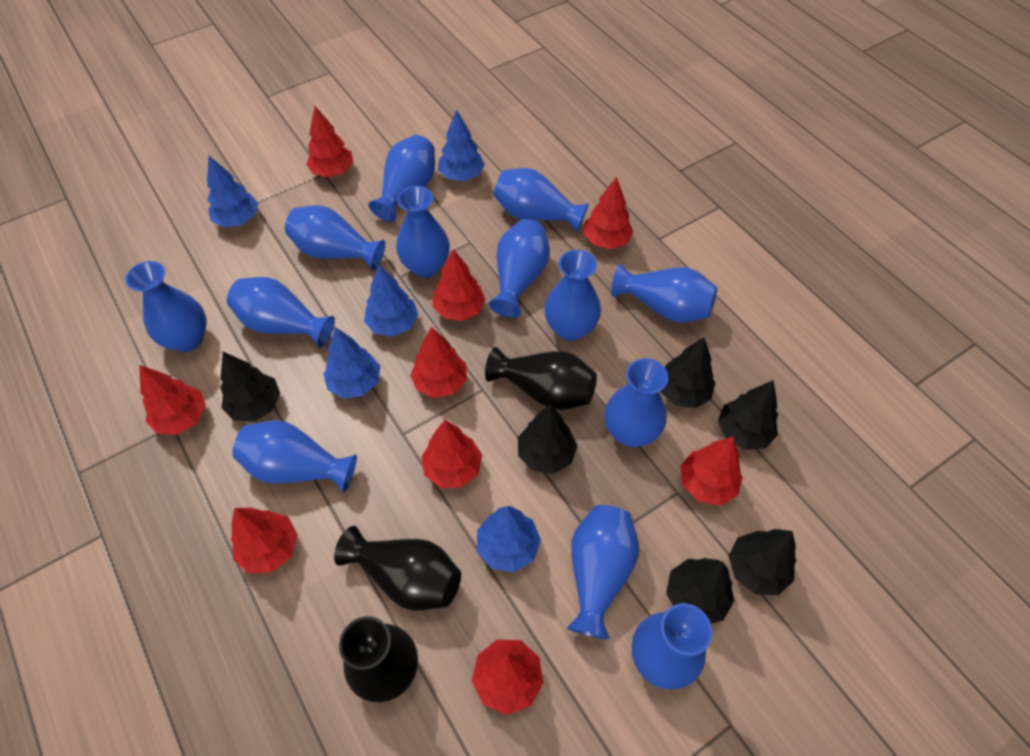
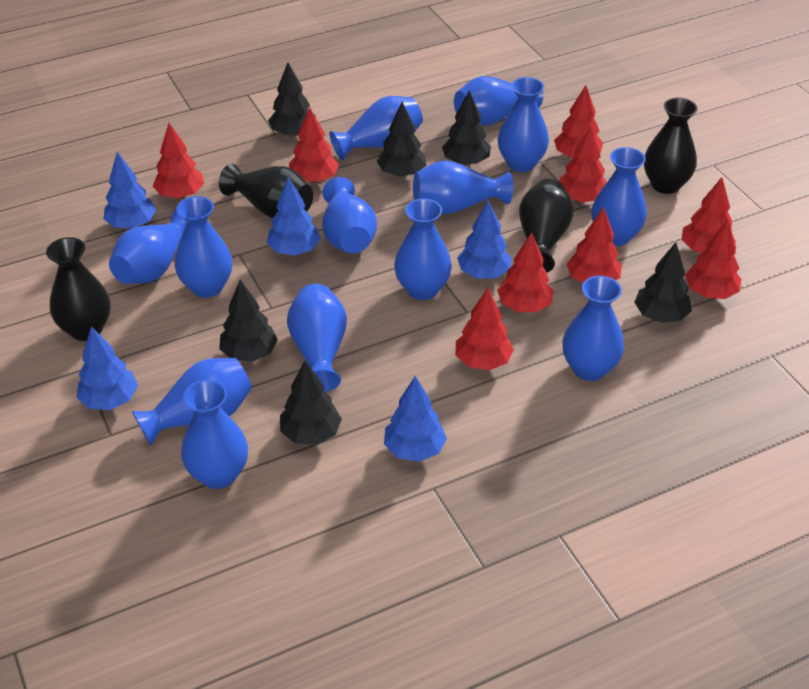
black vase: 3 -> 4

